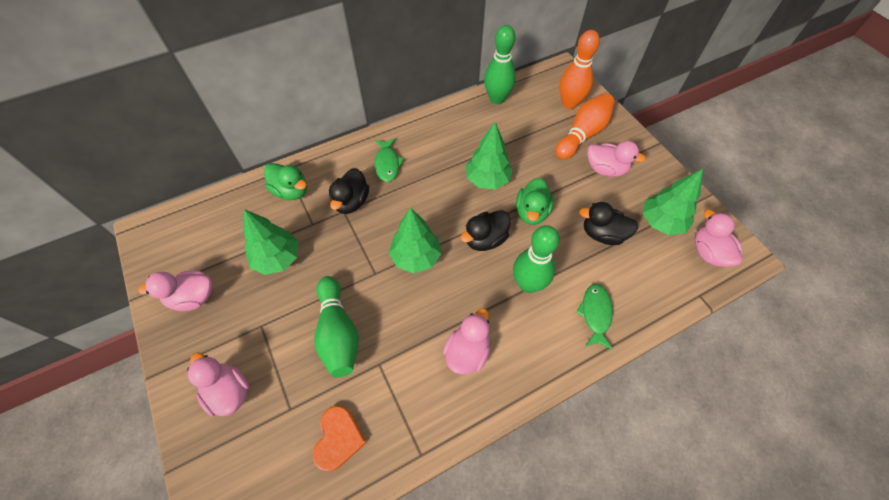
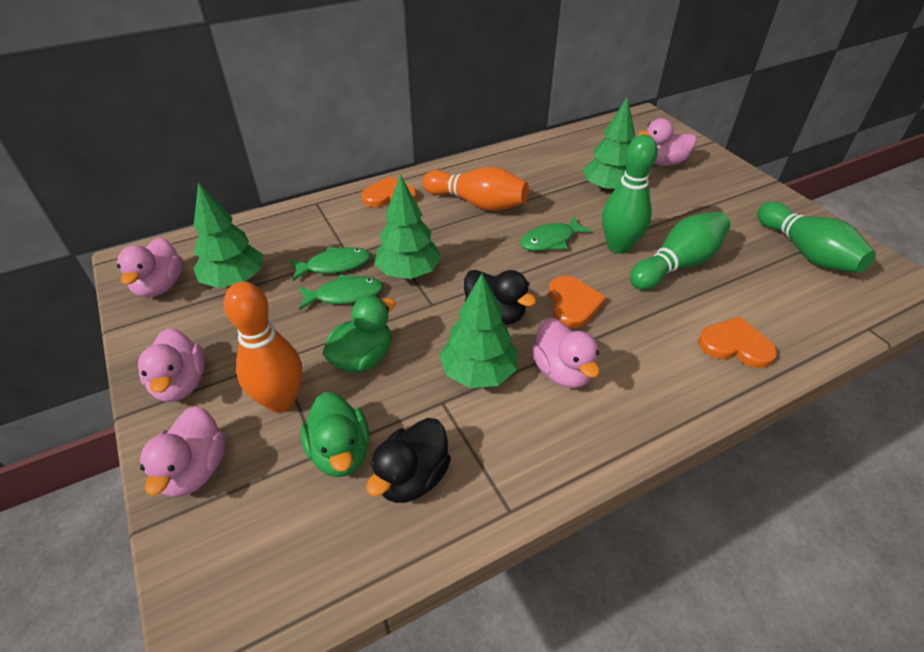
black duck: 3 -> 2
green fish: 2 -> 3
orange heart: 1 -> 3

